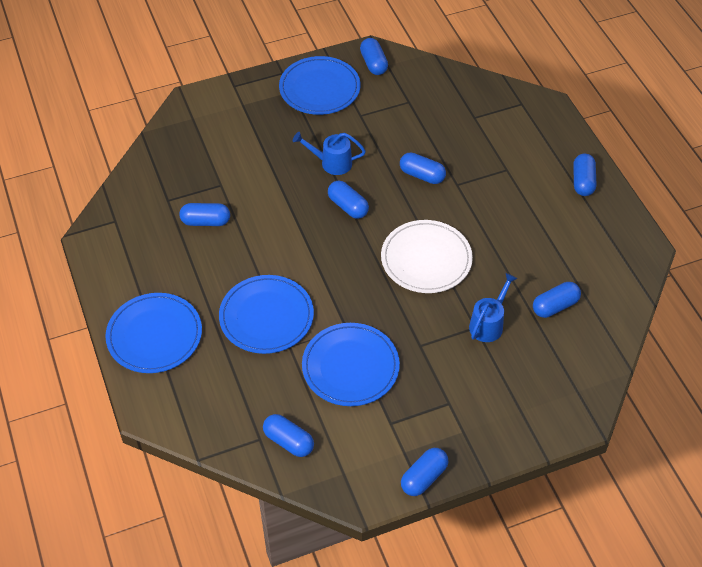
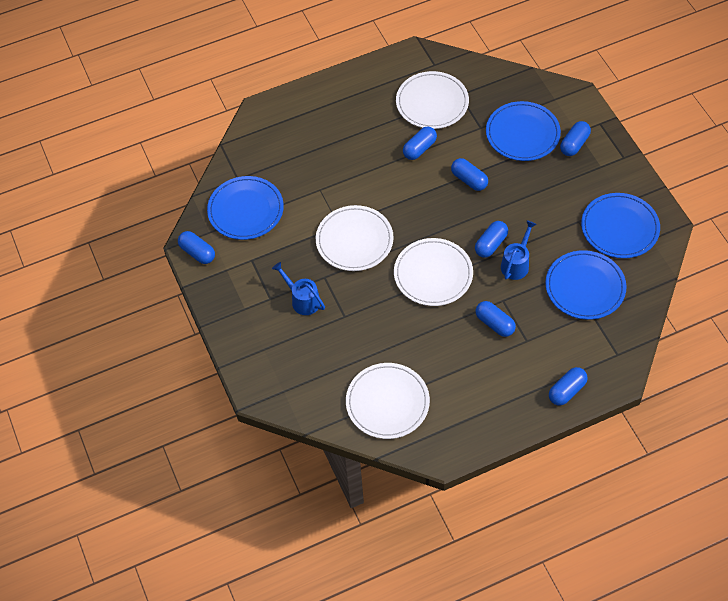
blue capsule: 8 -> 7
white plate: 1 -> 4

